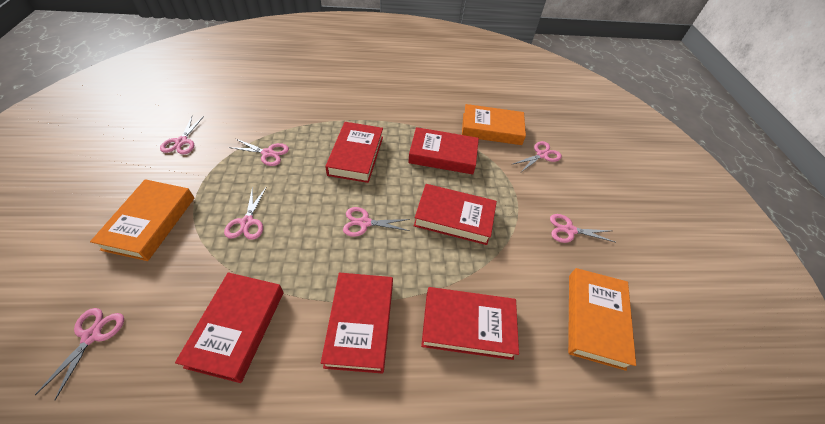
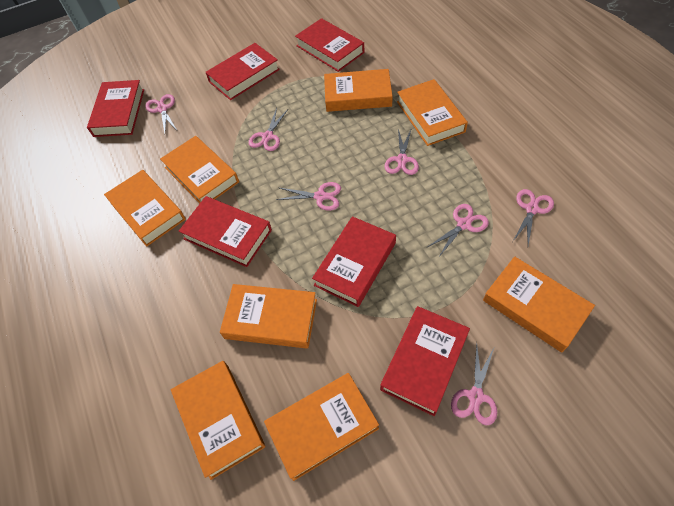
orange book: 3 -> 8

